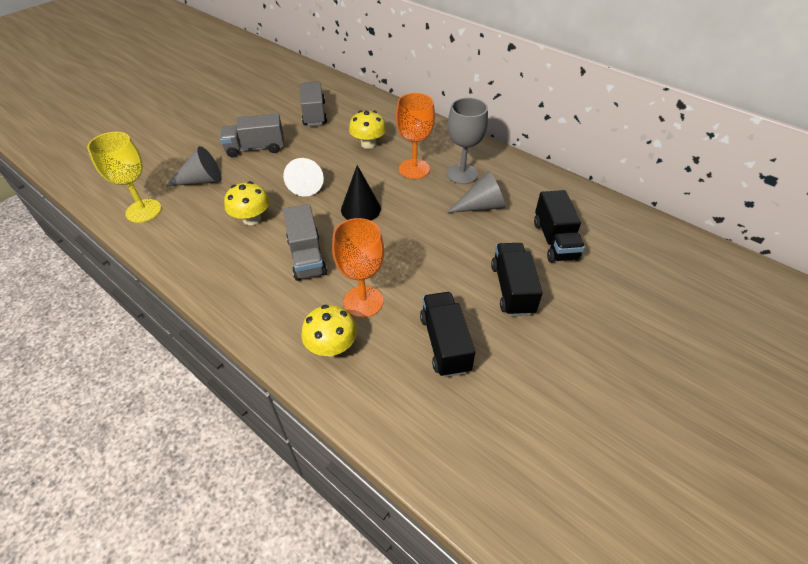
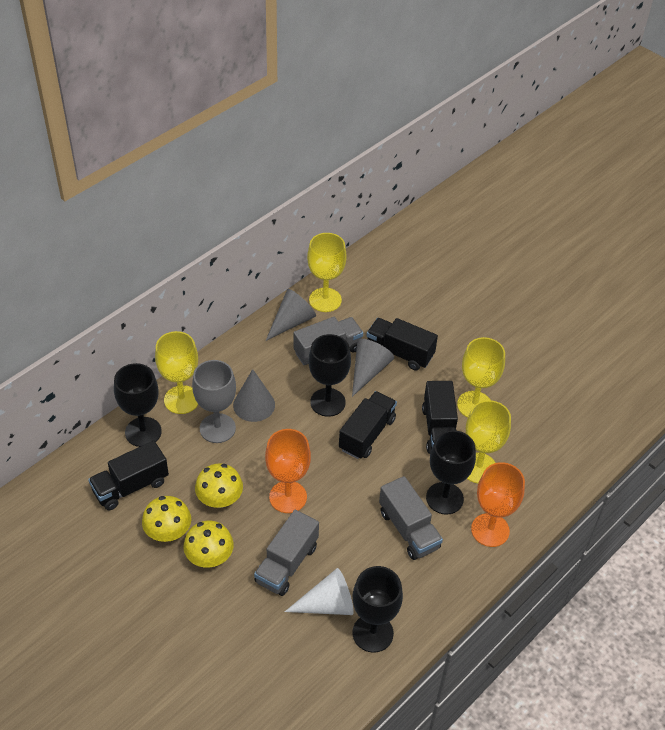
black cone: 1 -> 0
black goblet: 0 -> 4
black truck: 3 -> 4
grey cone: 2 -> 3
yellow goblet: 1 -> 4

